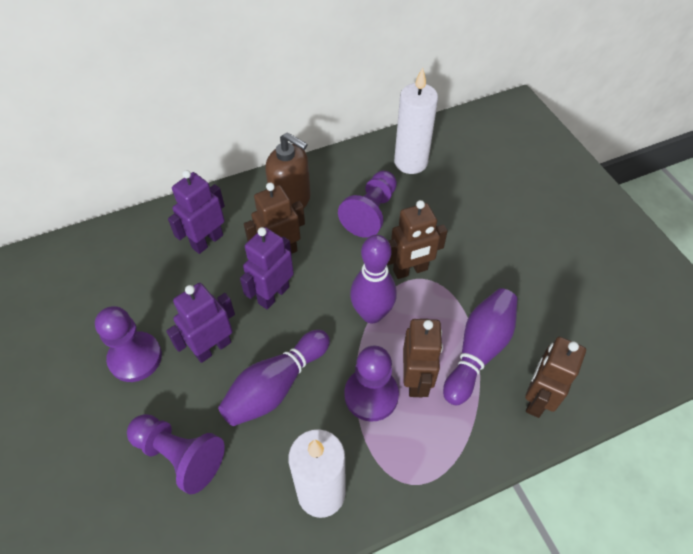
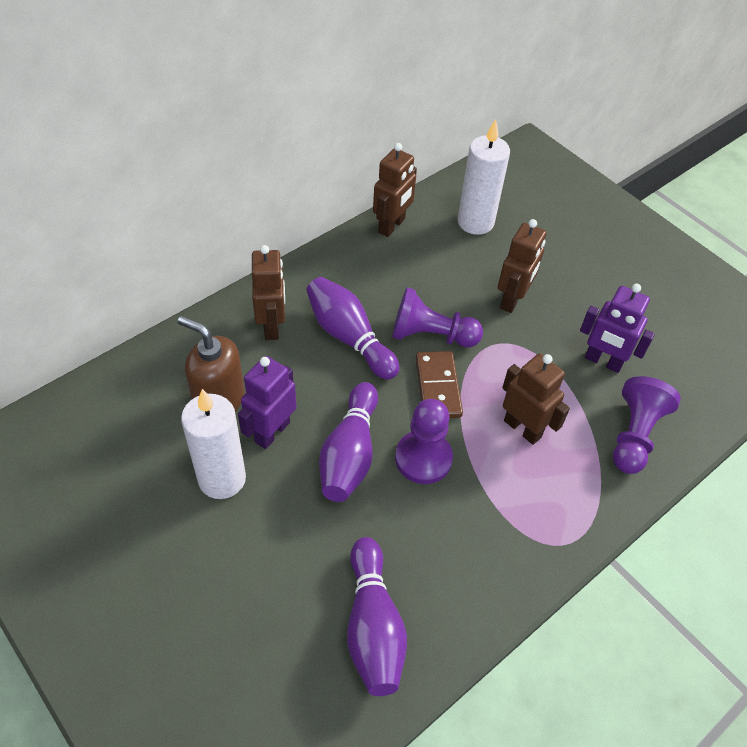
brown domino: 0 -> 1
purple pawn: 4 -> 3
purple robot: 3 -> 2

